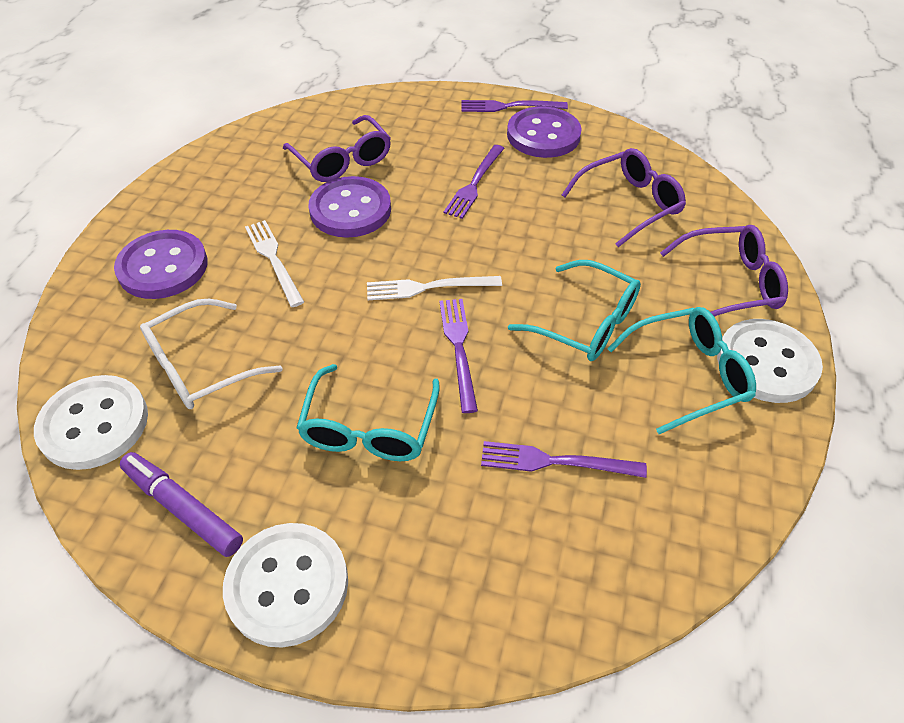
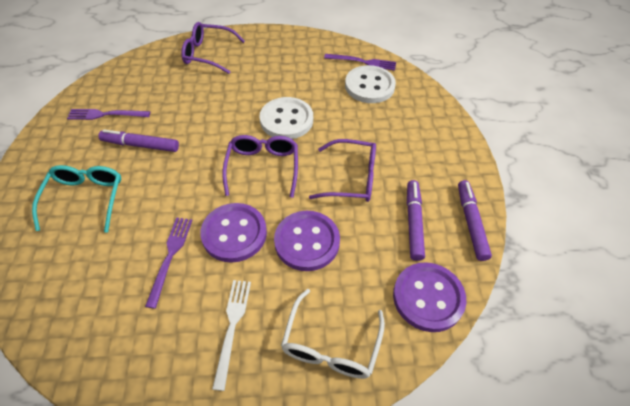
purple fork: 4 -> 3
purple marker: 1 -> 3
turquoise glasses: 3 -> 1
white button: 3 -> 2
white fork: 2 -> 1

